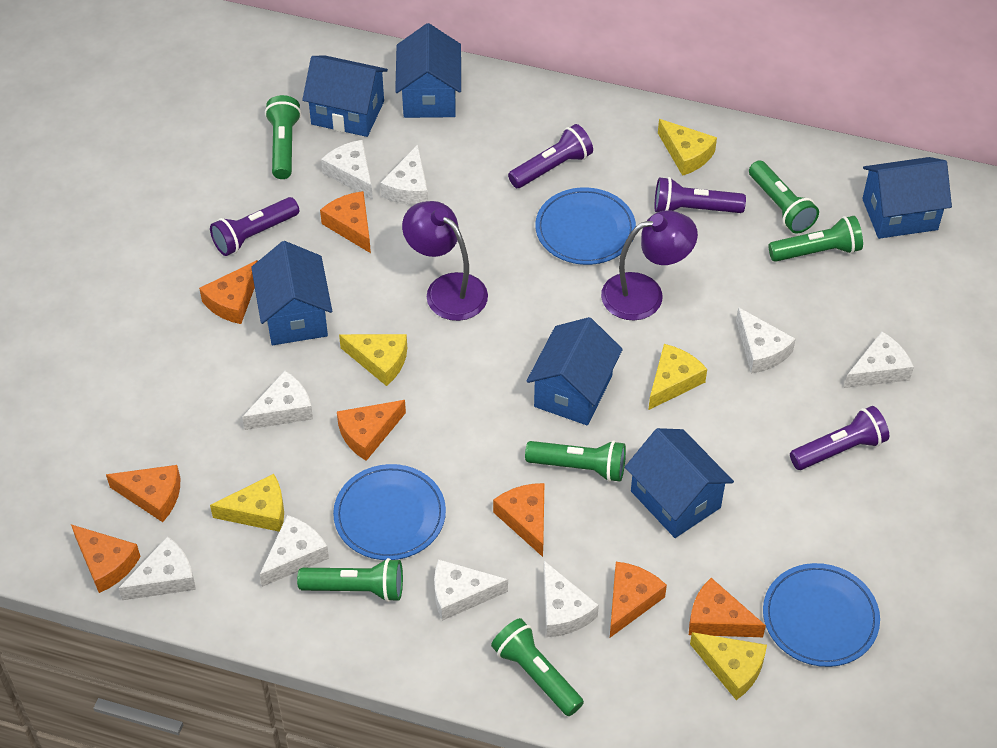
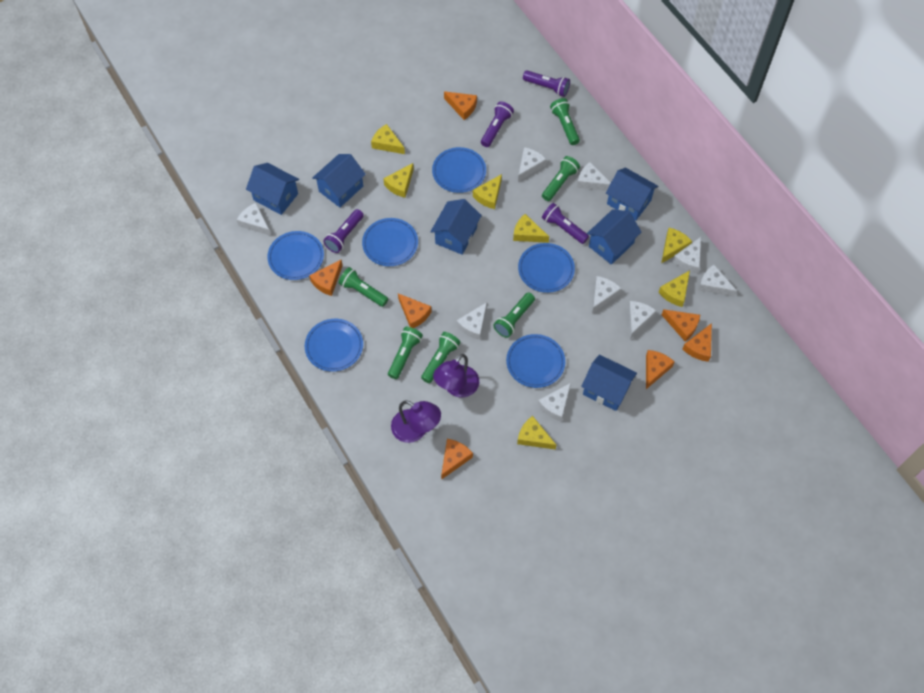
blue plate: 3 -> 6
orange cheese: 8 -> 7
yellow cheese: 5 -> 7

